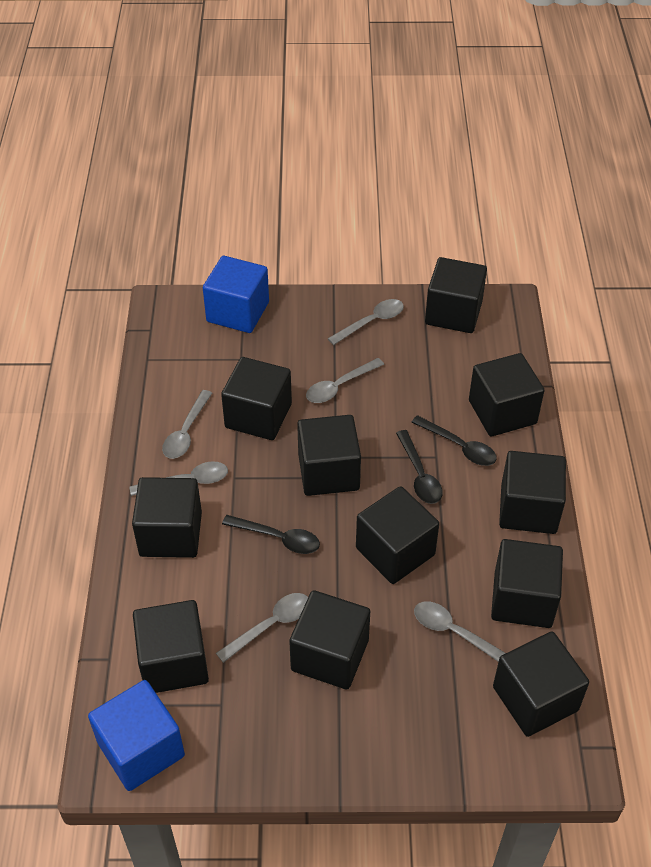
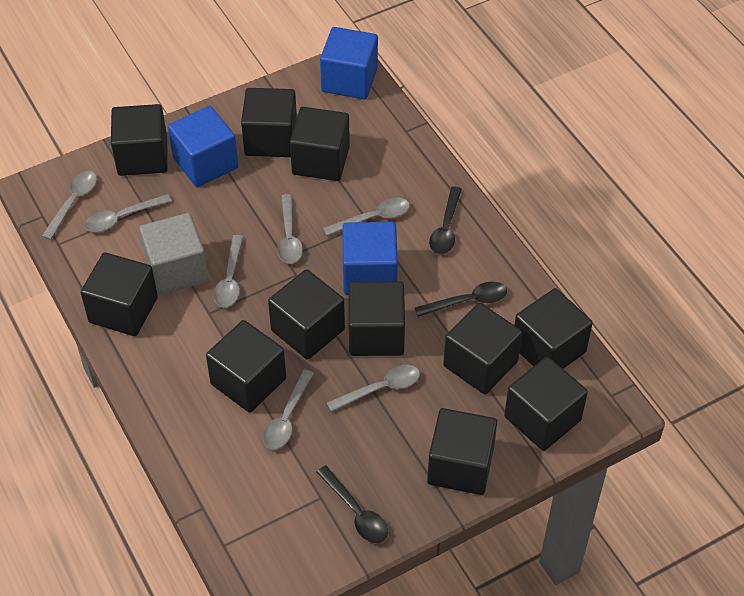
blue cube: 2 -> 3
grey cube: 0 -> 1
grey spoon: 6 -> 7

